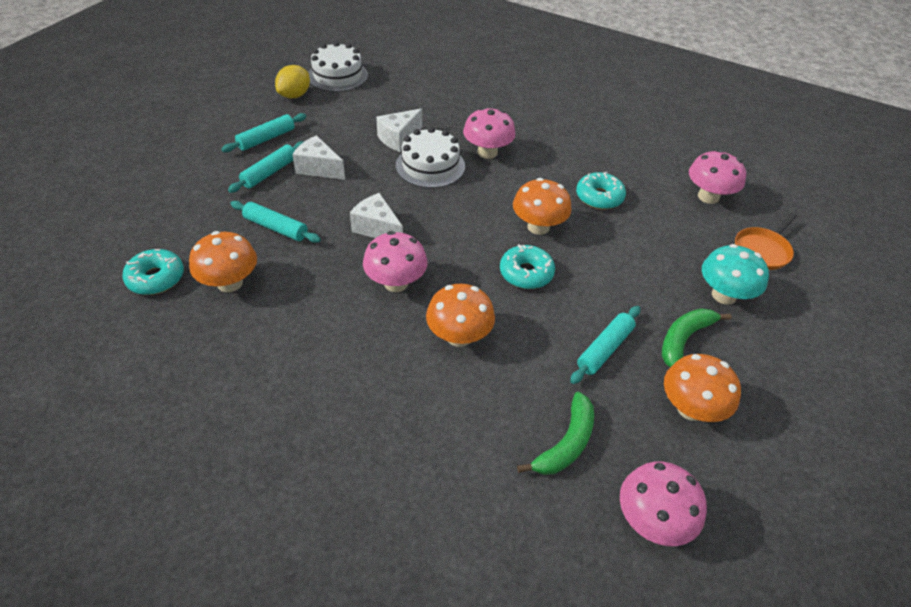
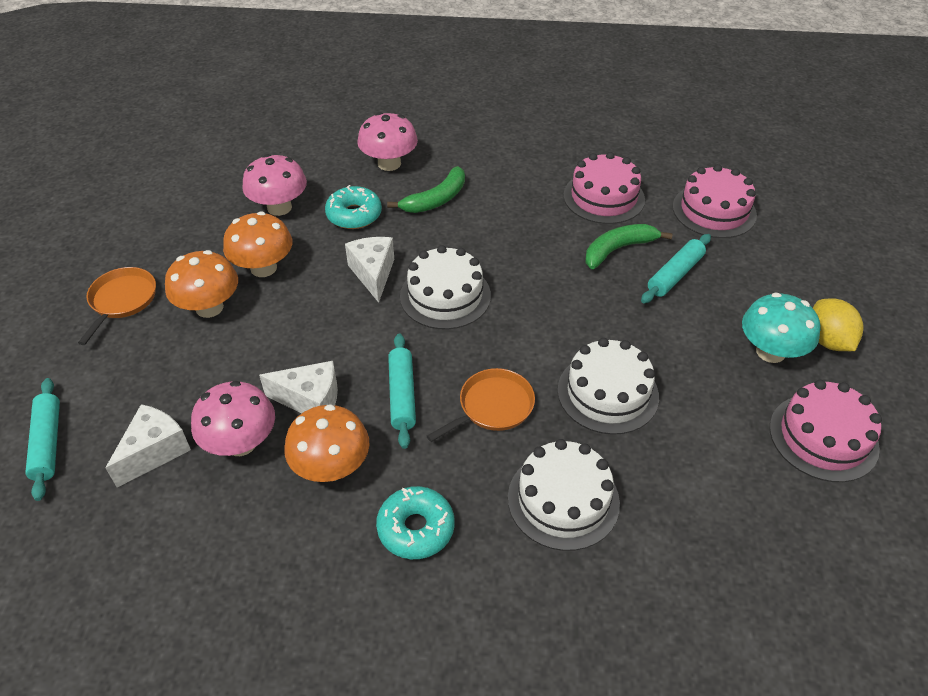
orange mushroom: 4 -> 3
orange pan: 1 -> 2
pink cake: 0 -> 3
pink mushroom: 4 -> 3
turquoise donut: 3 -> 2
turquoise rolling pin: 4 -> 3
white cake: 2 -> 3

